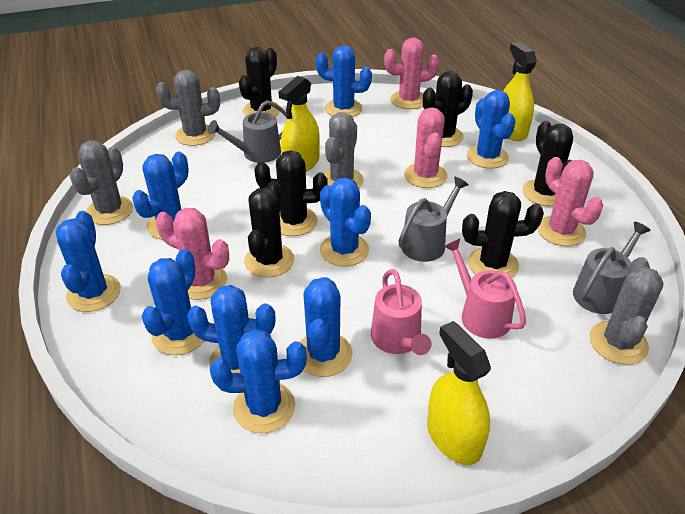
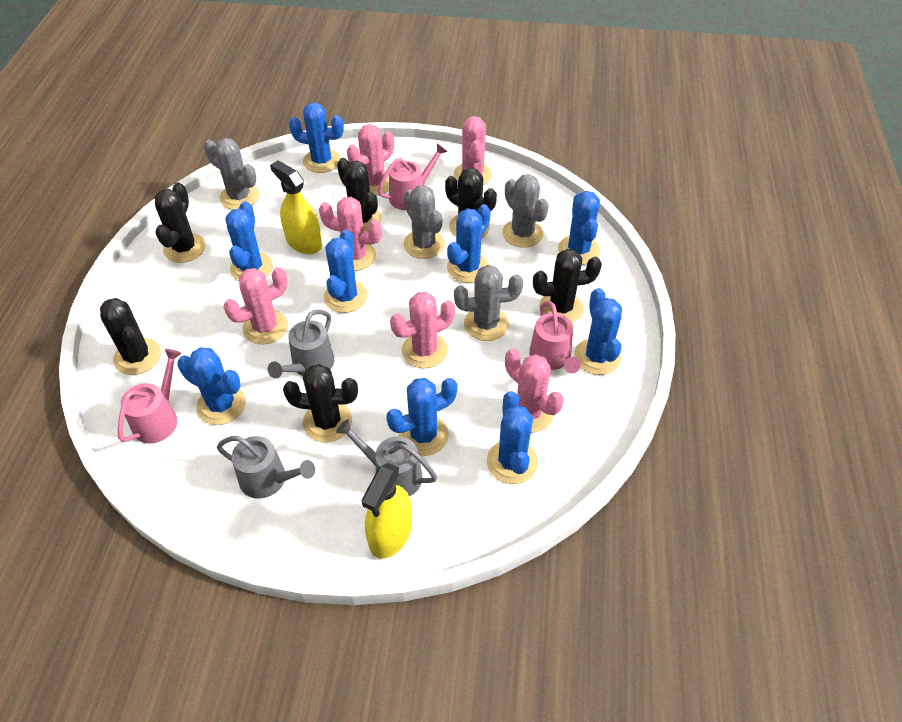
pink cactus: 4 -> 6
pink watering can: 2 -> 3
yellow spray bottle: 3 -> 2

